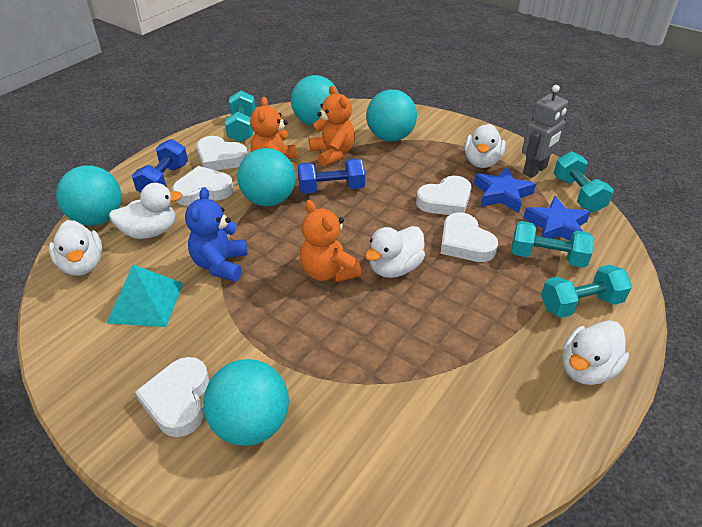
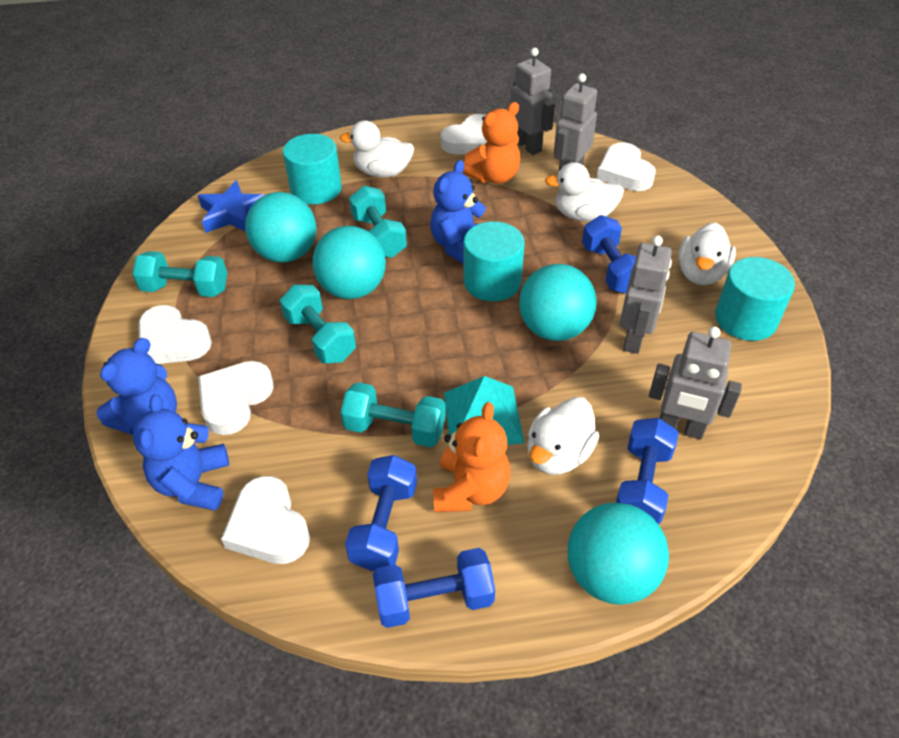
blue dumbbell: 2 -> 4
blue star: 2 -> 1
blue teddy bear: 1 -> 3
grey robot: 1 -> 4
orange teddy bear: 3 -> 2
turquoise ball: 5 -> 4
turquoise cylinder: 0 -> 3
white duck: 5 -> 4

